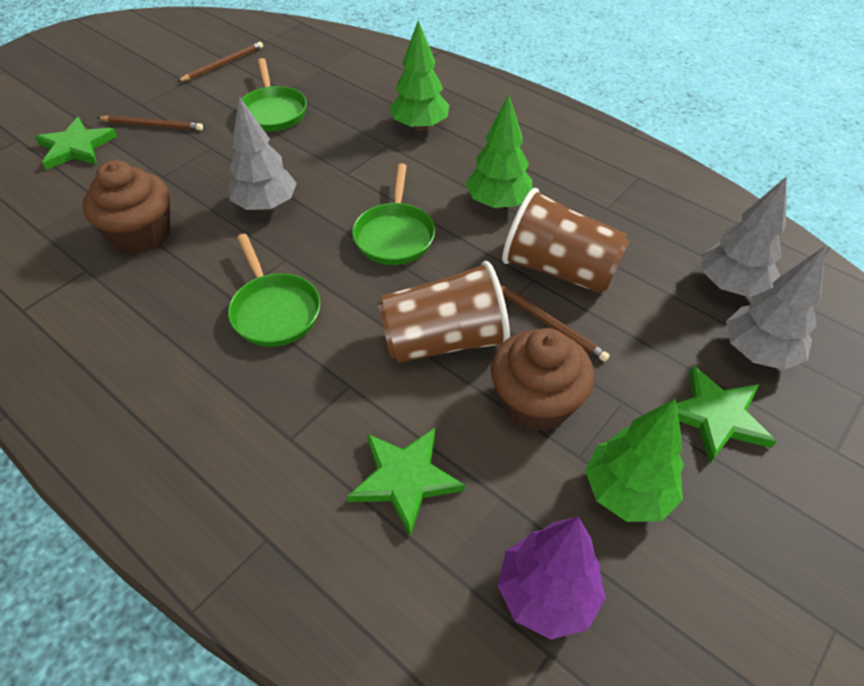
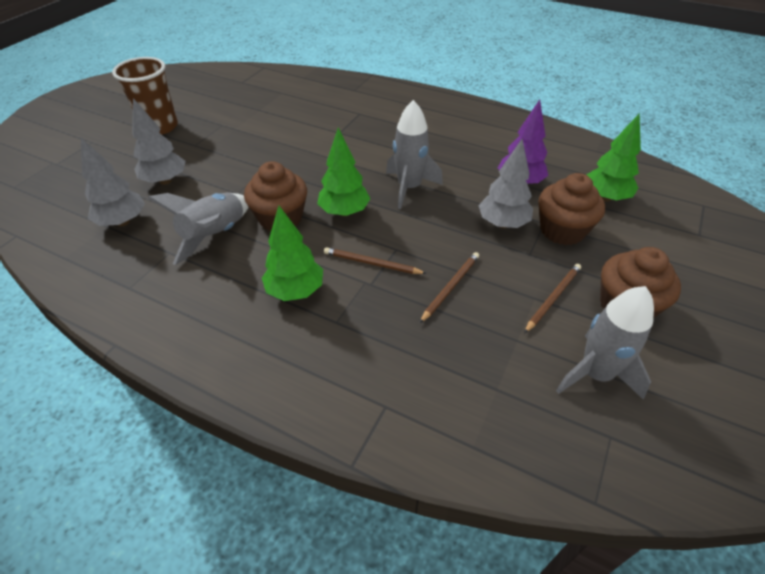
brown cup: 2 -> 1
brown cupcake: 2 -> 3
green pan: 3 -> 0
green star: 3 -> 0
grey rocket: 0 -> 3

